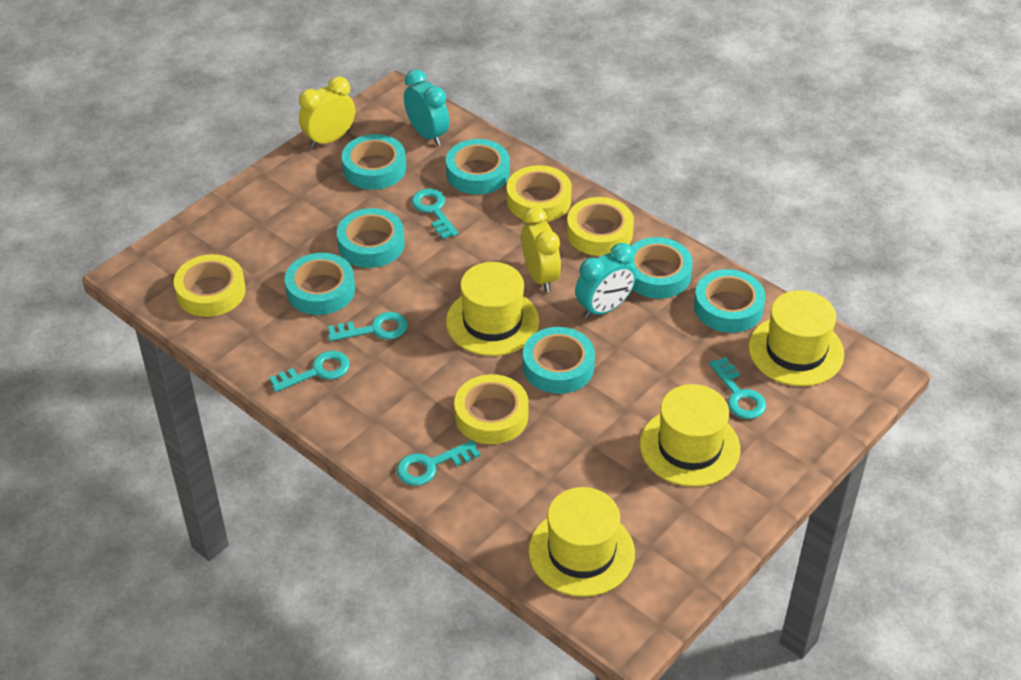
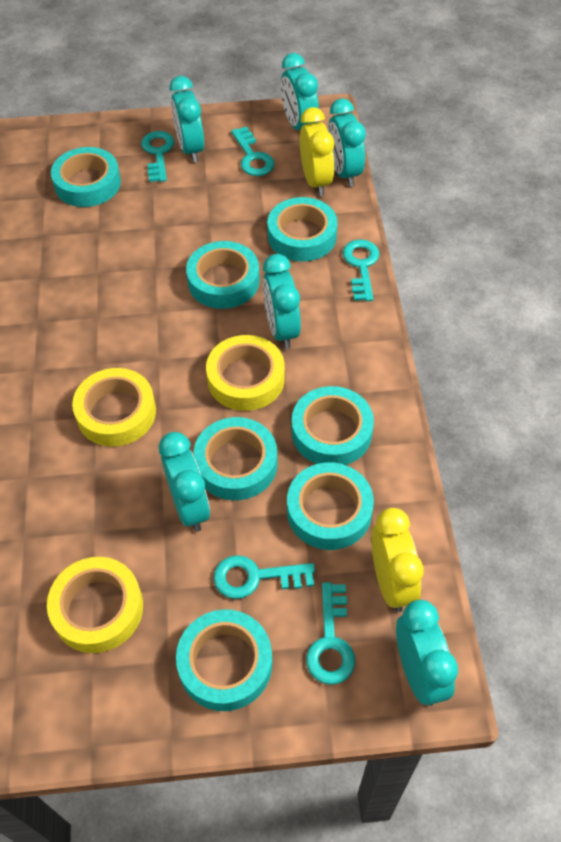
turquoise clock: 2 -> 6
yellow hat: 4 -> 0
yellow tape: 4 -> 3

